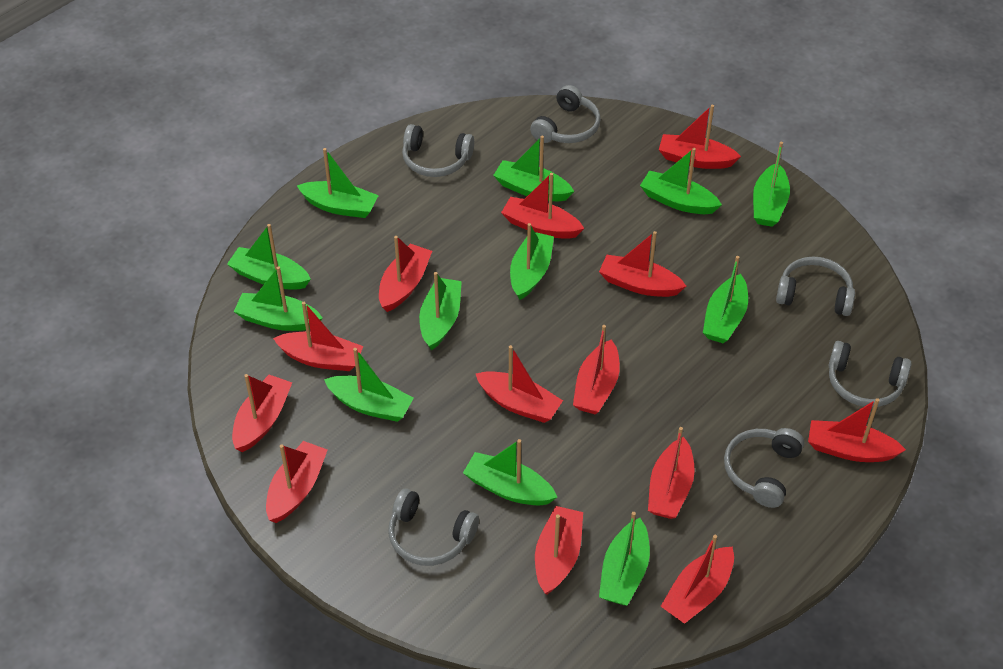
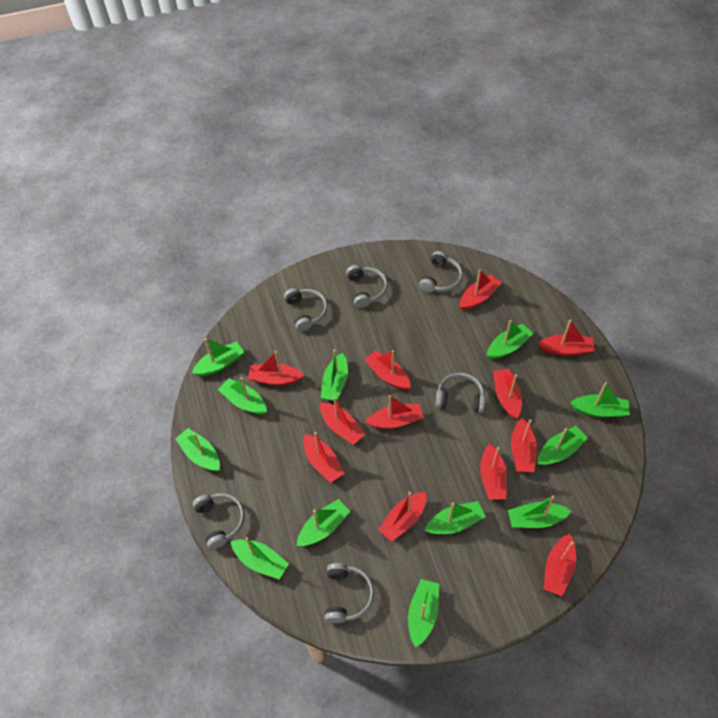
red boat: 13 -> 12

